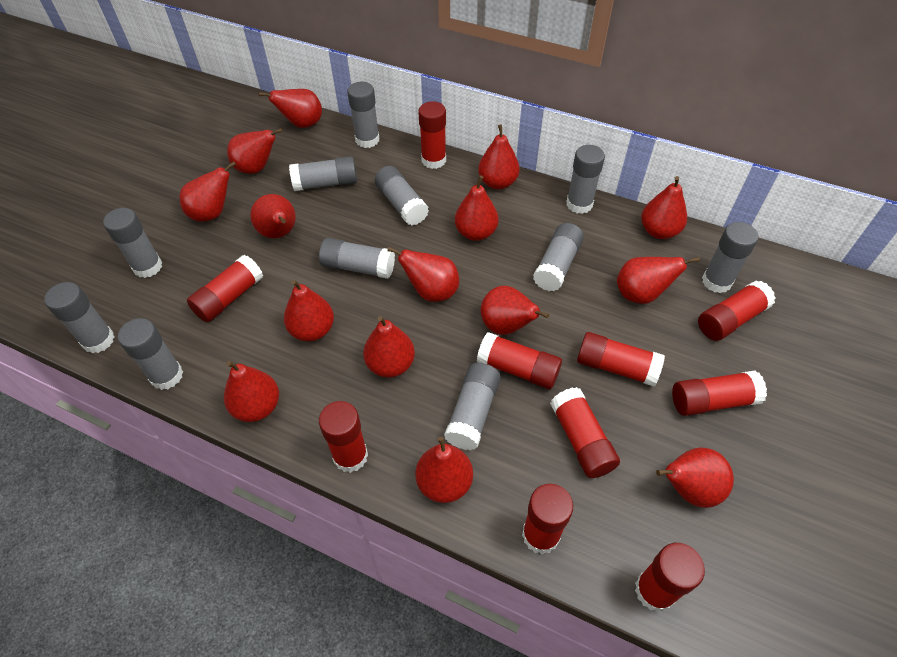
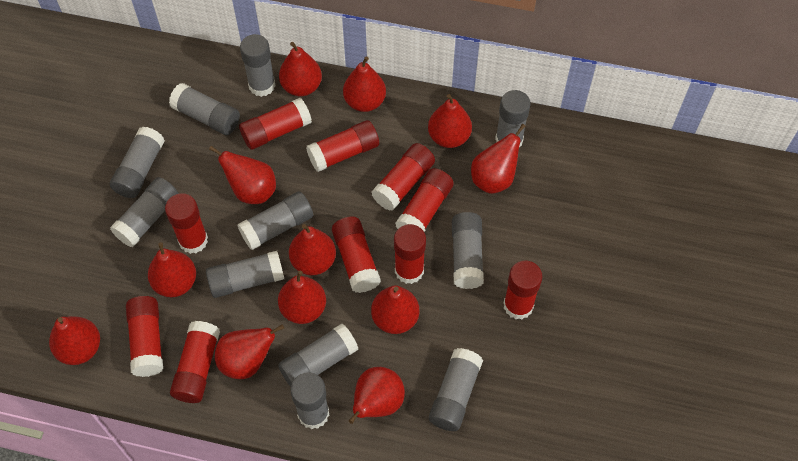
red pear: 15 -> 12

